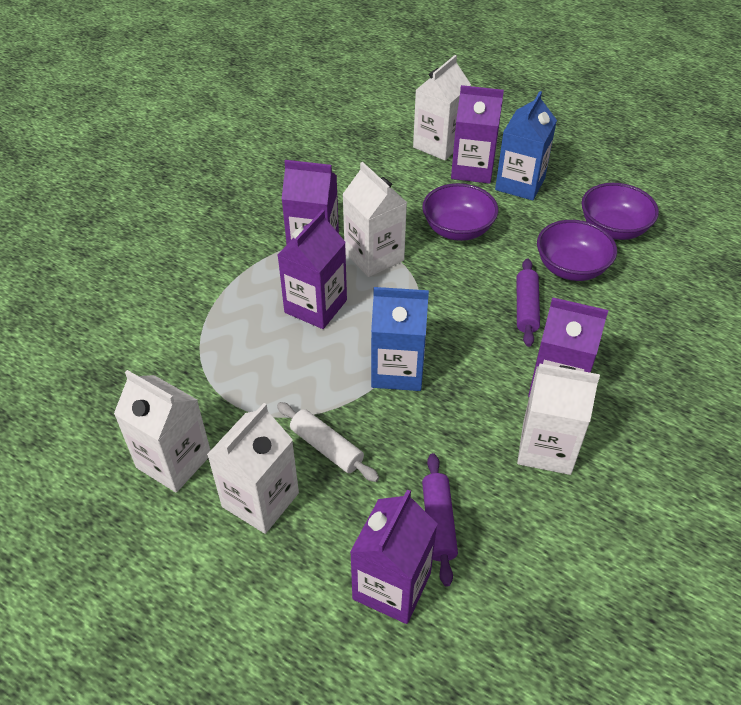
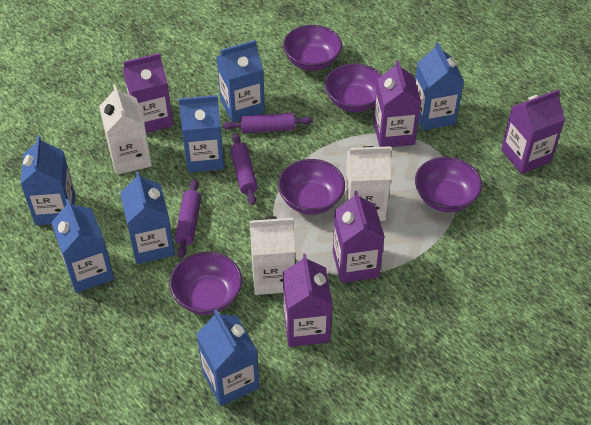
blue carton: 2 -> 7
purple bowl: 3 -> 5
purple rolling pin: 2 -> 3
white carton: 5 -> 3
white rolling pin: 1 -> 0

